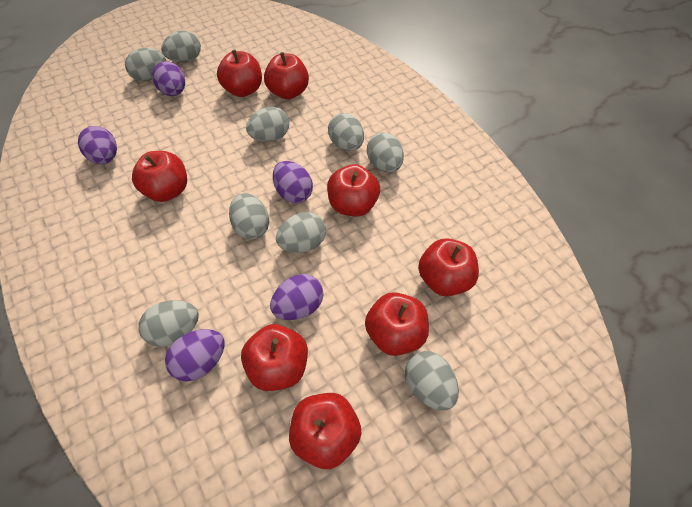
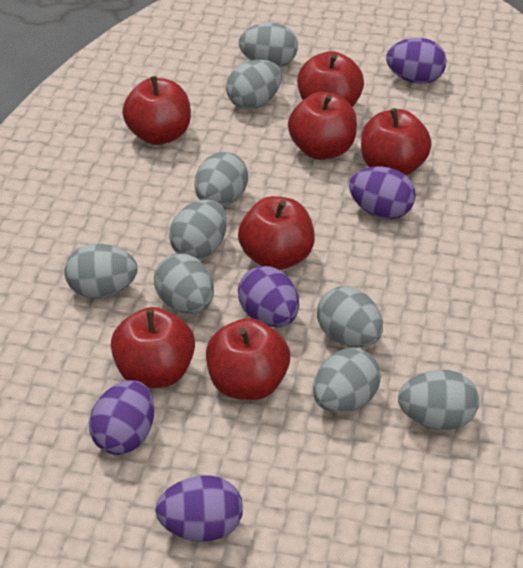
red apple: 8 -> 7

